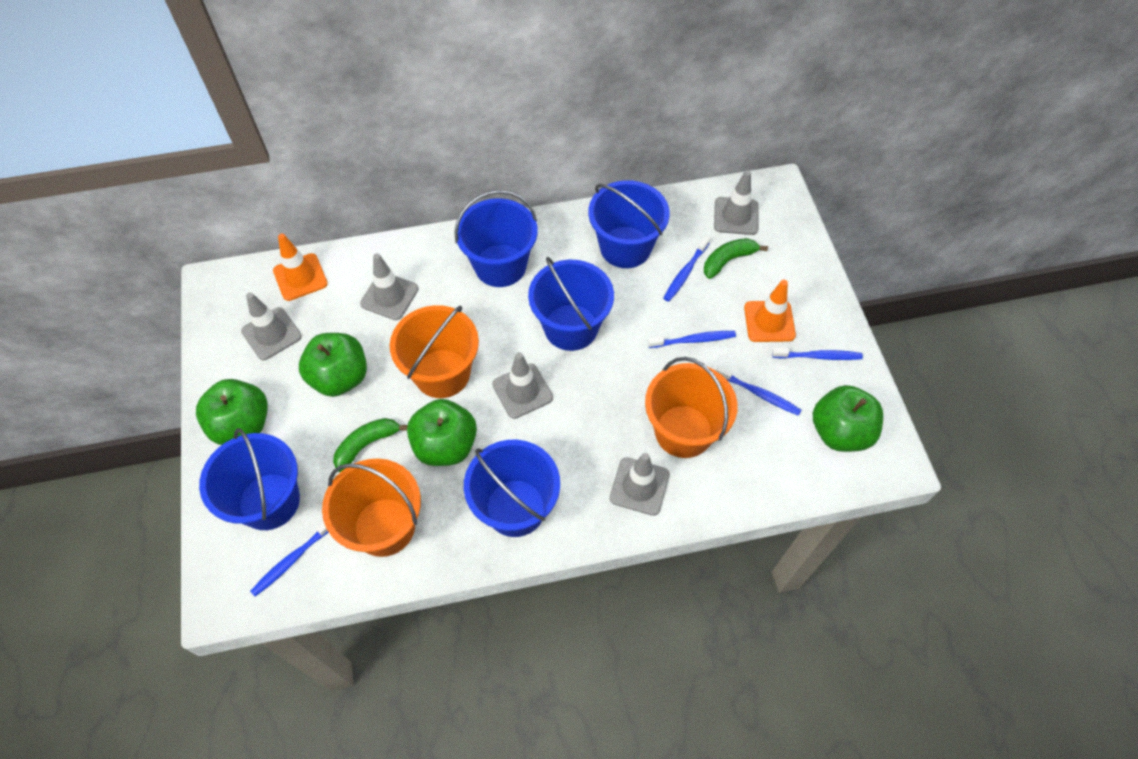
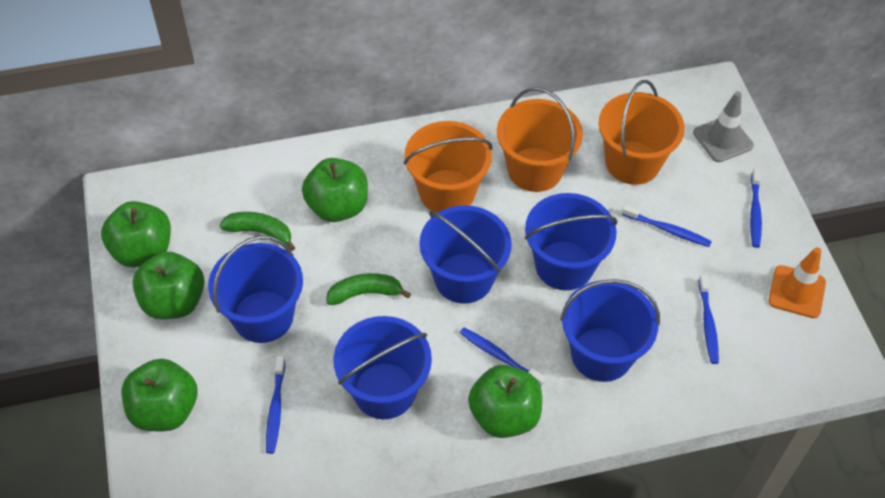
green apple: 4 -> 5
grey traffic cone: 5 -> 1
orange traffic cone: 2 -> 1

